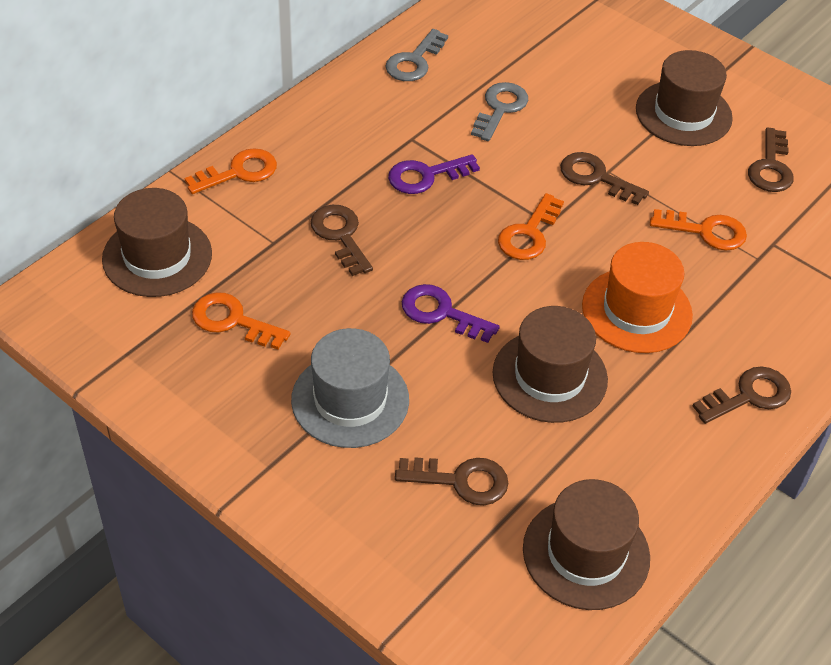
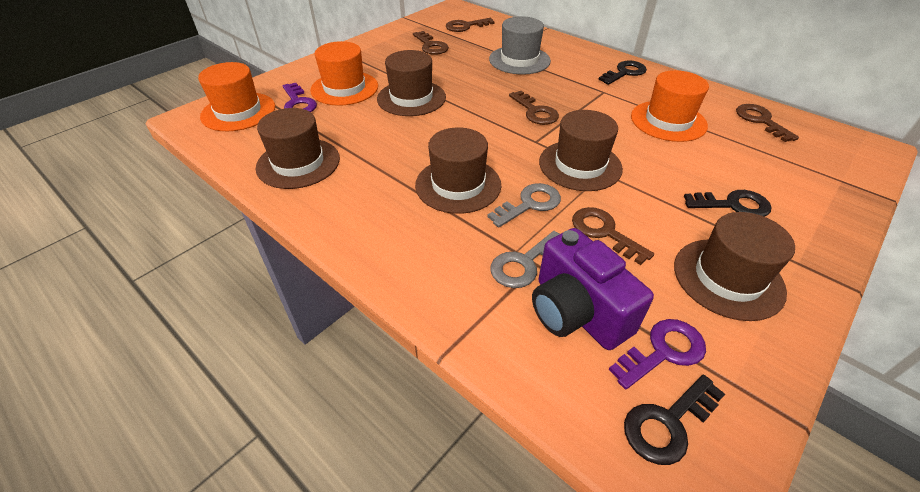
black key: 0 -> 3
brown hat: 4 -> 5
orange hat: 1 -> 3
orange key: 4 -> 0
purple camera: 0 -> 1

